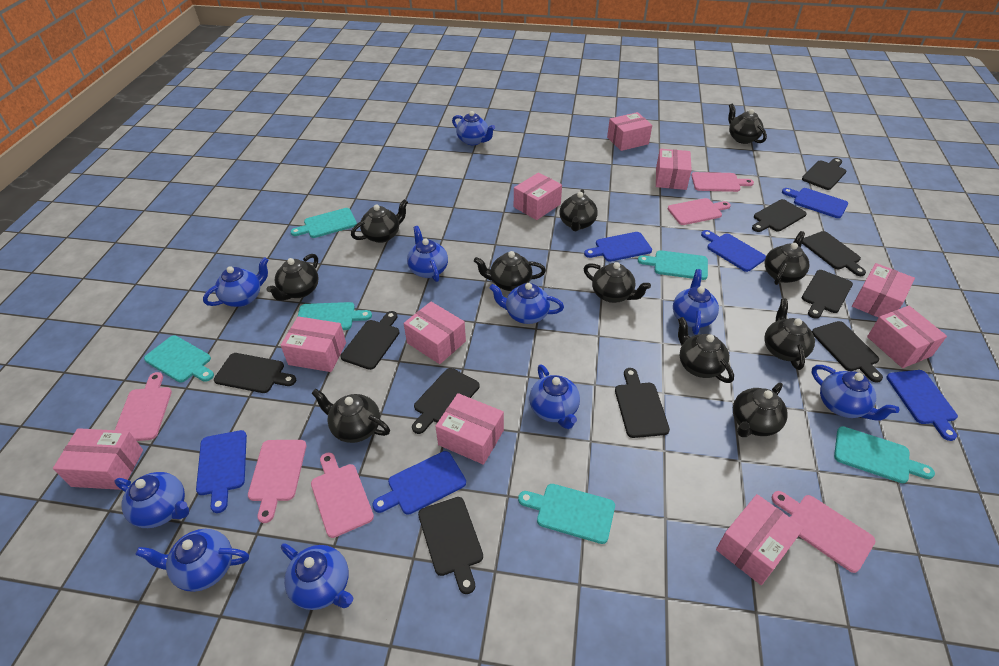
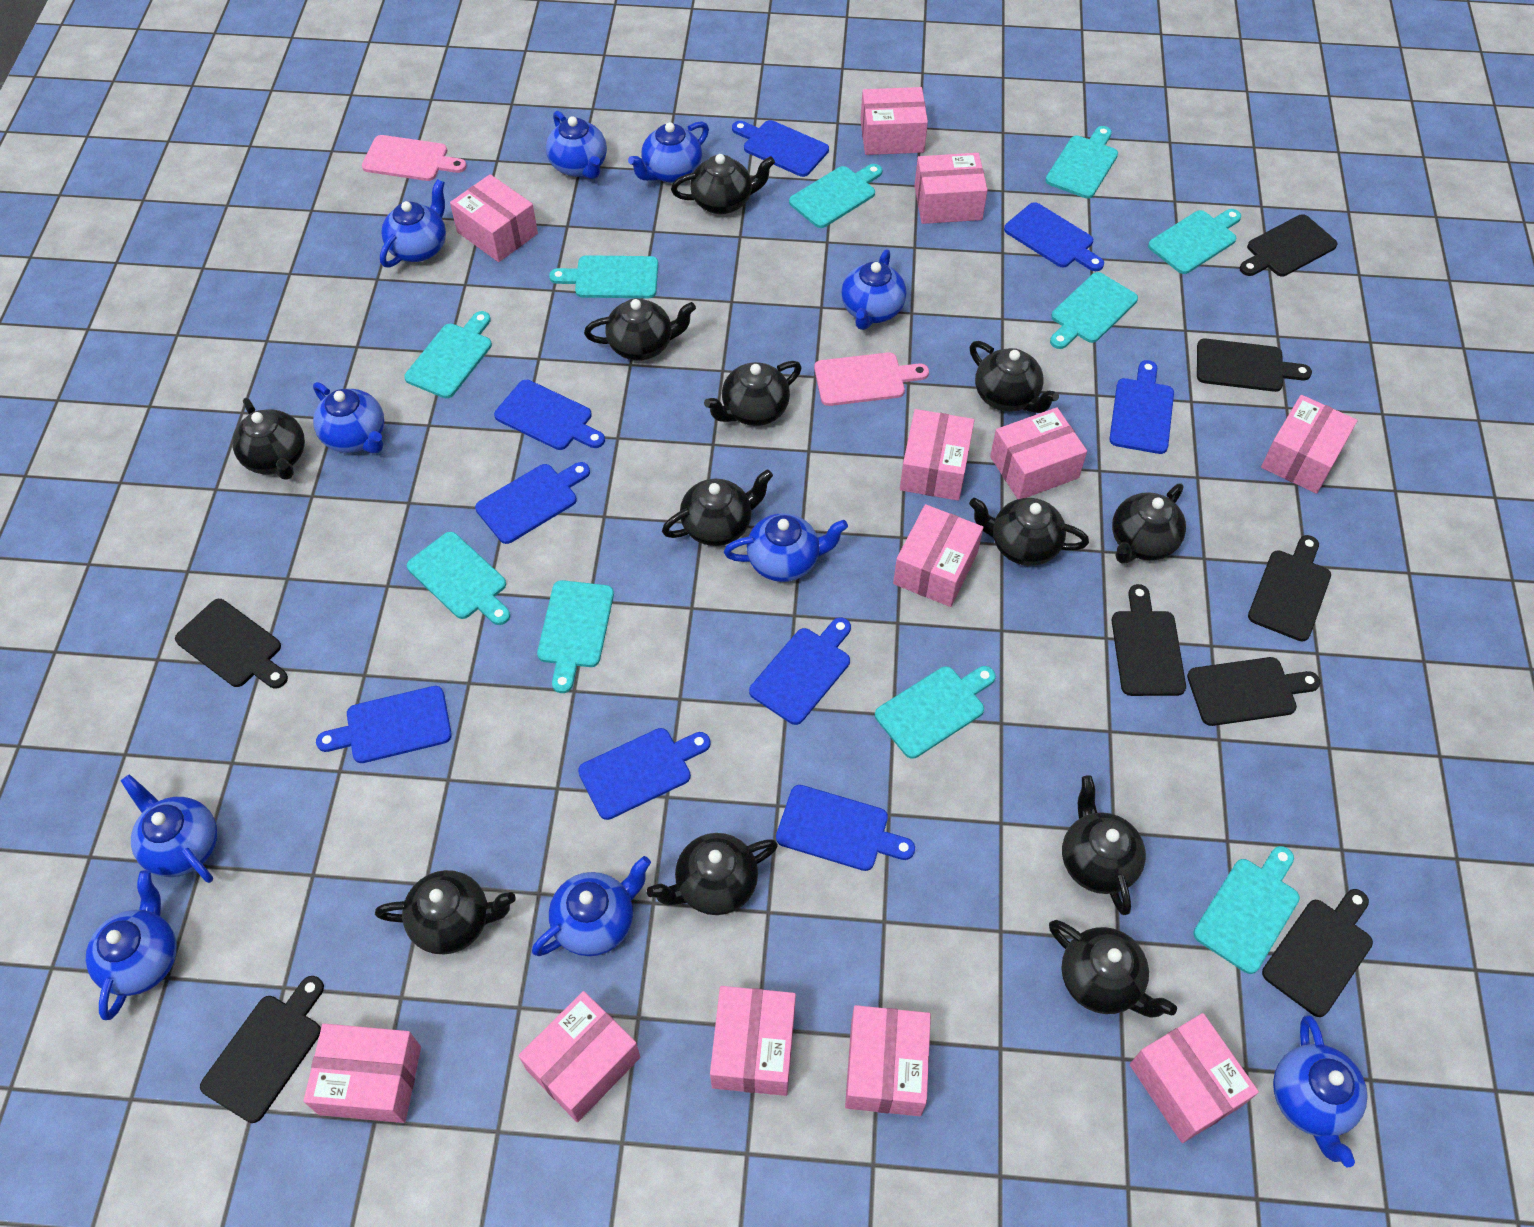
black cutting board: 10 -> 8
black teapot: 11 -> 12
blue cutting board: 6 -> 9
pink box: 10 -> 12
pink cutting board: 6 -> 2
turquoise cutting board: 6 -> 10

